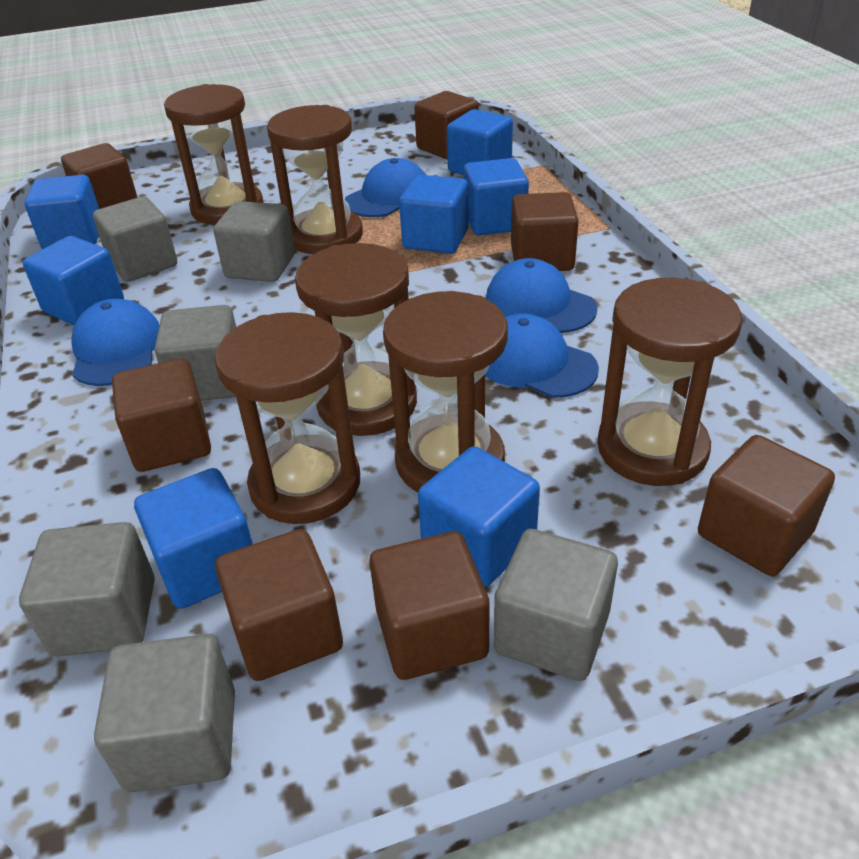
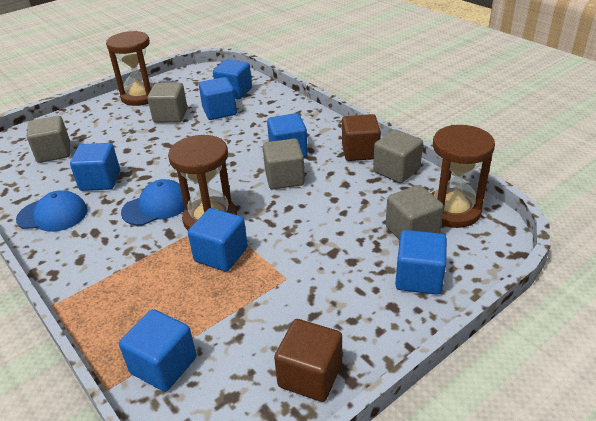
blue cap: 4 -> 2
brown cube: 7 -> 2
brown hourglass: 6 -> 3
grey cube: 6 -> 5

